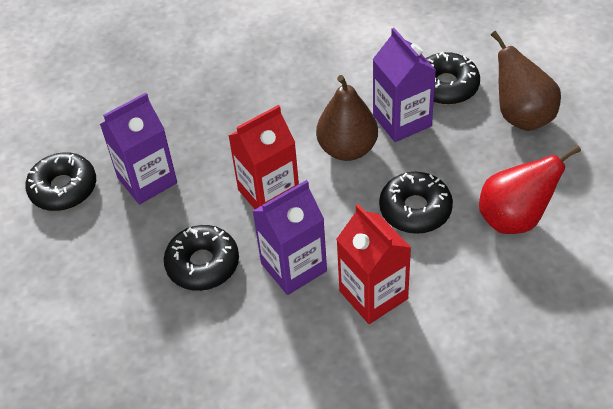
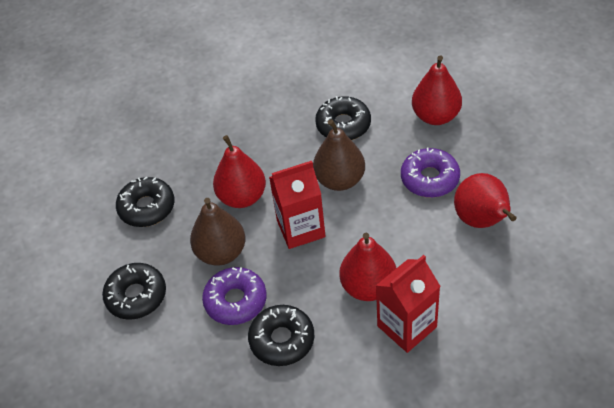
purple carton: 3 -> 0
purple donut: 0 -> 2
red pear: 1 -> 4

